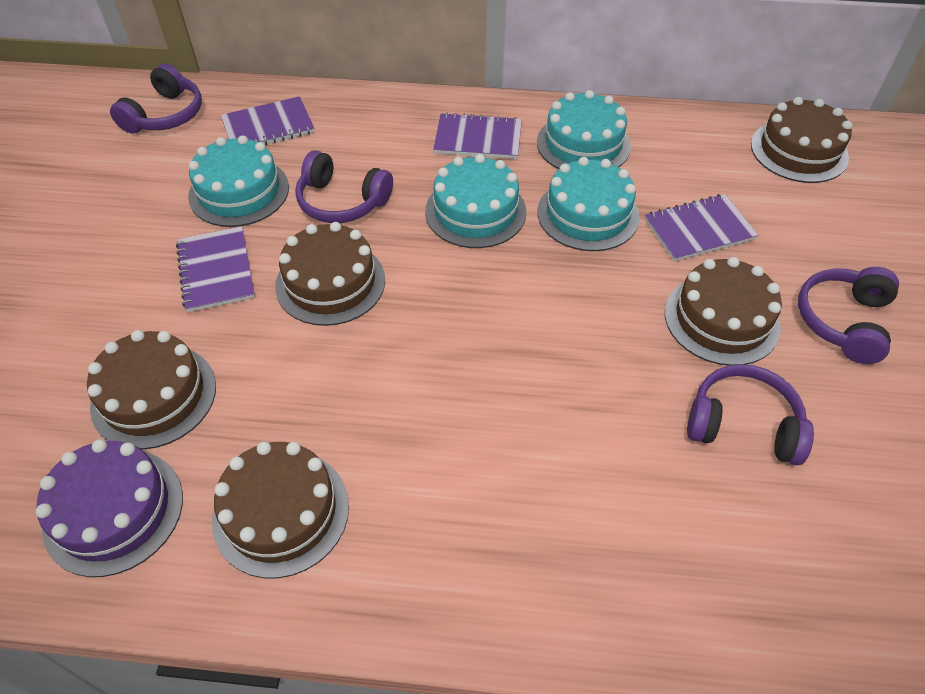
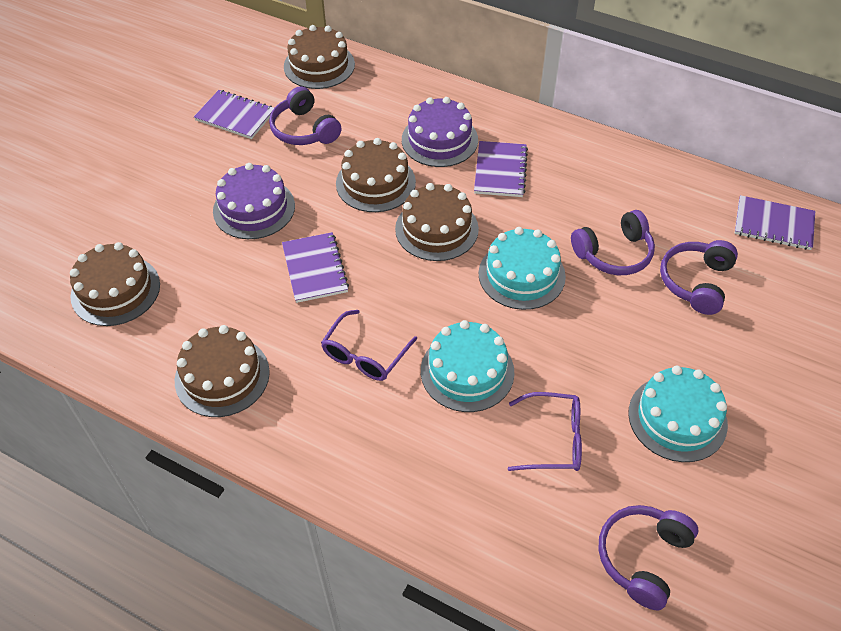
purple cake: 1 -> 2
purple glasses: 0 -> 2
turquoise cake: 4 -> 3

